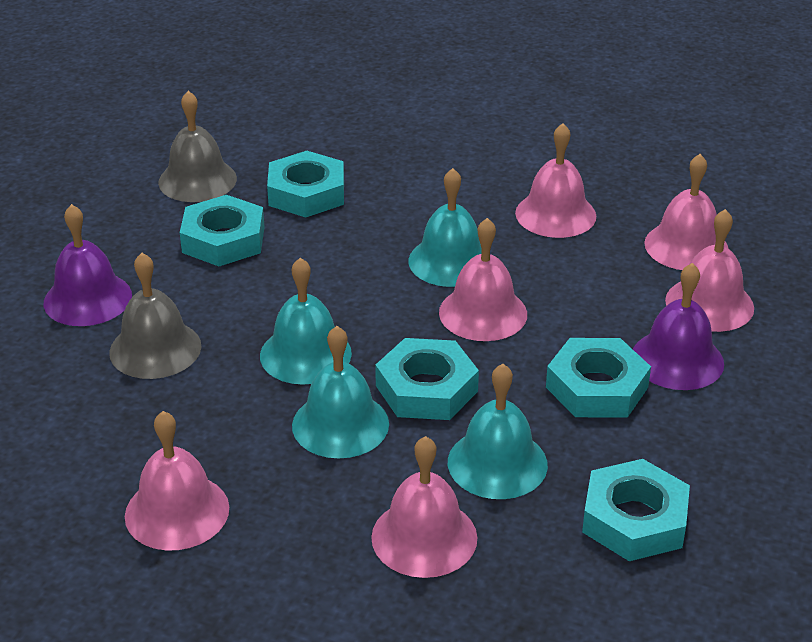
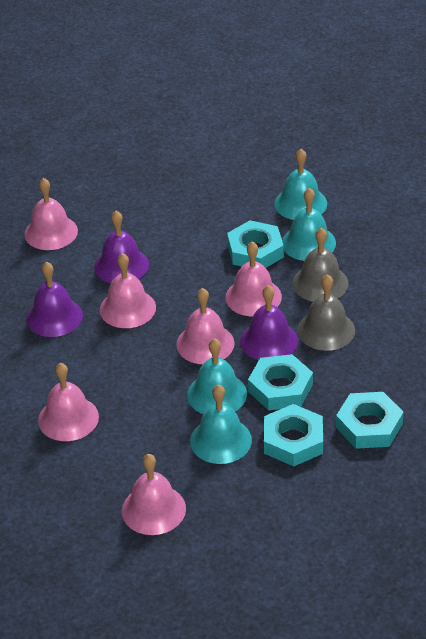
purple bell: 2 -> 3
turquoise nut: 5 -> 4

